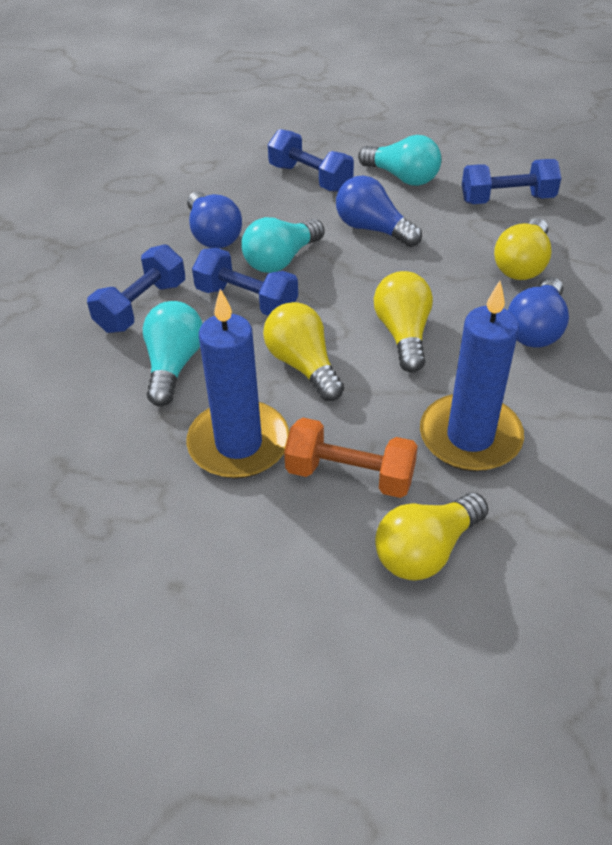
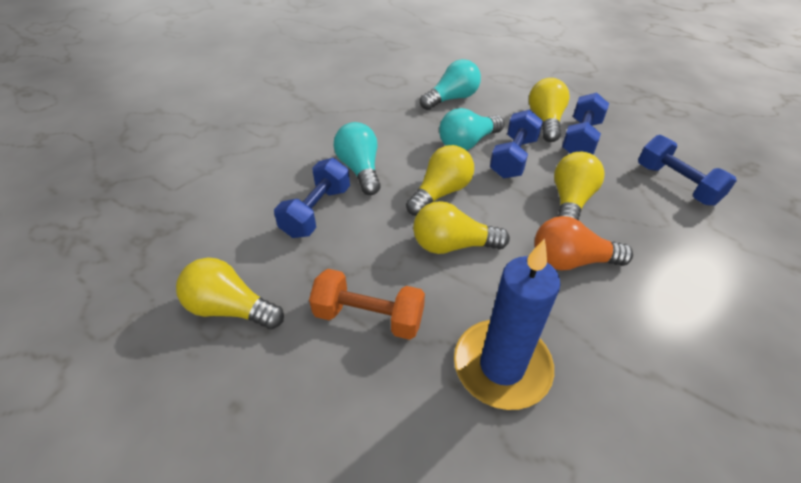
blue candle: 2 -> 1
blue light bulb: 3 -> 0
orange light bulb: 0 -> 1
yellow light bulb: 4 -> 5

